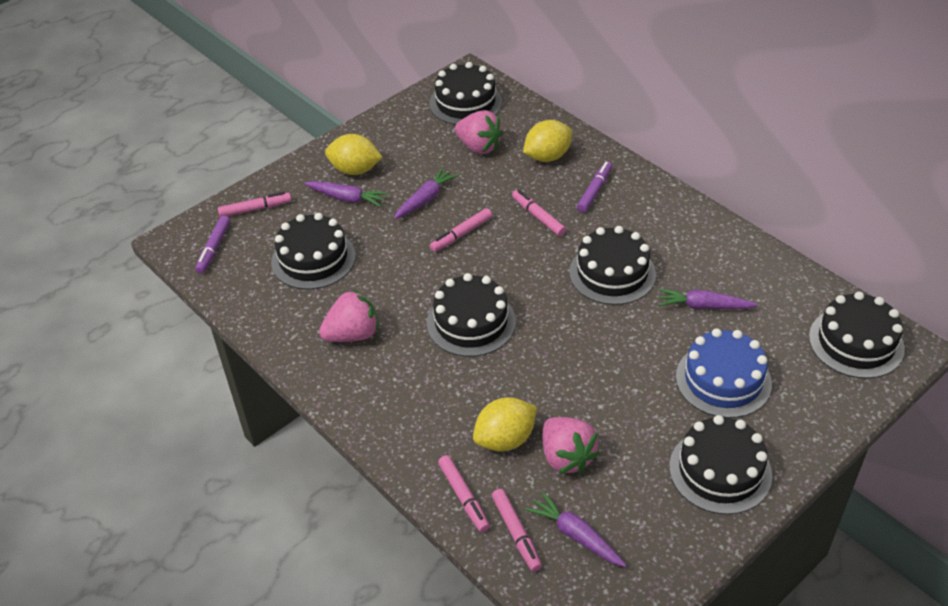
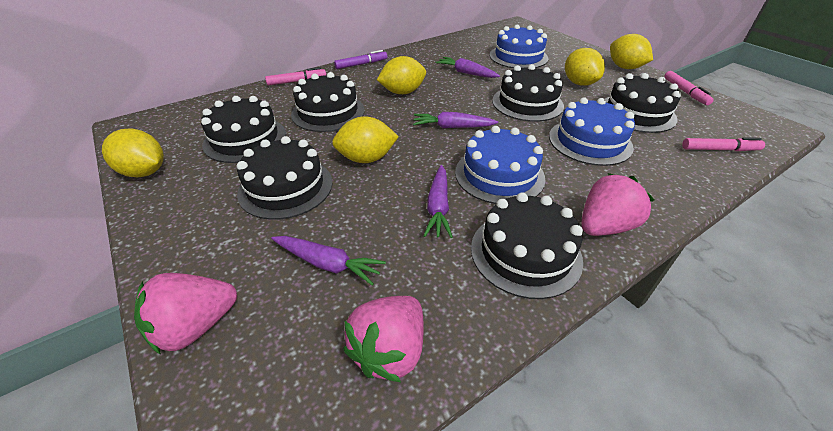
blue cake: 1 -> 3
pink marker: 5 -> 3
purple marker: 2 -> 1
yellow lemon: 3 -> 5

